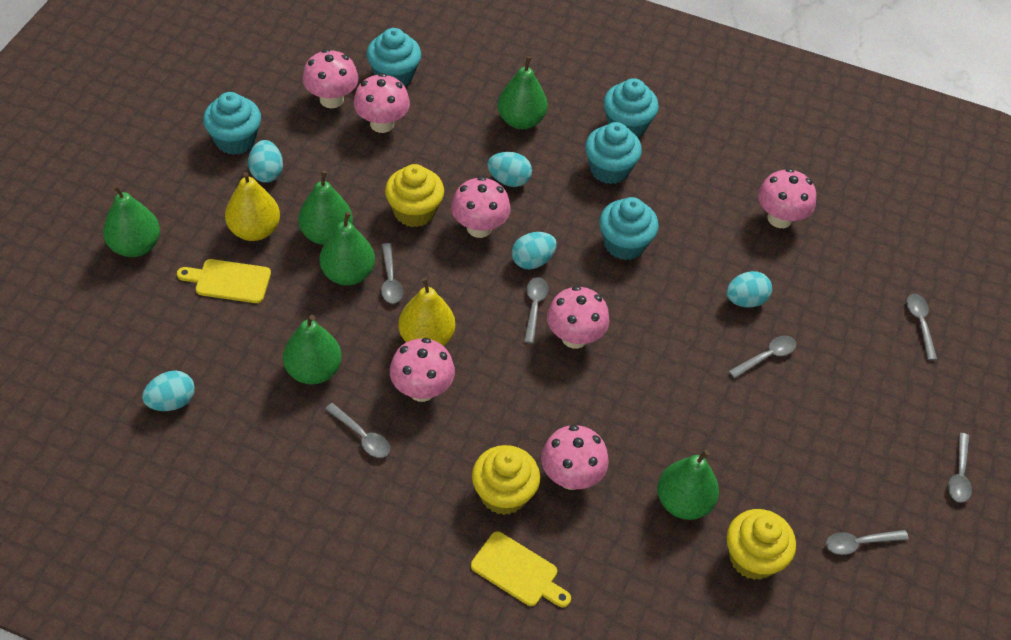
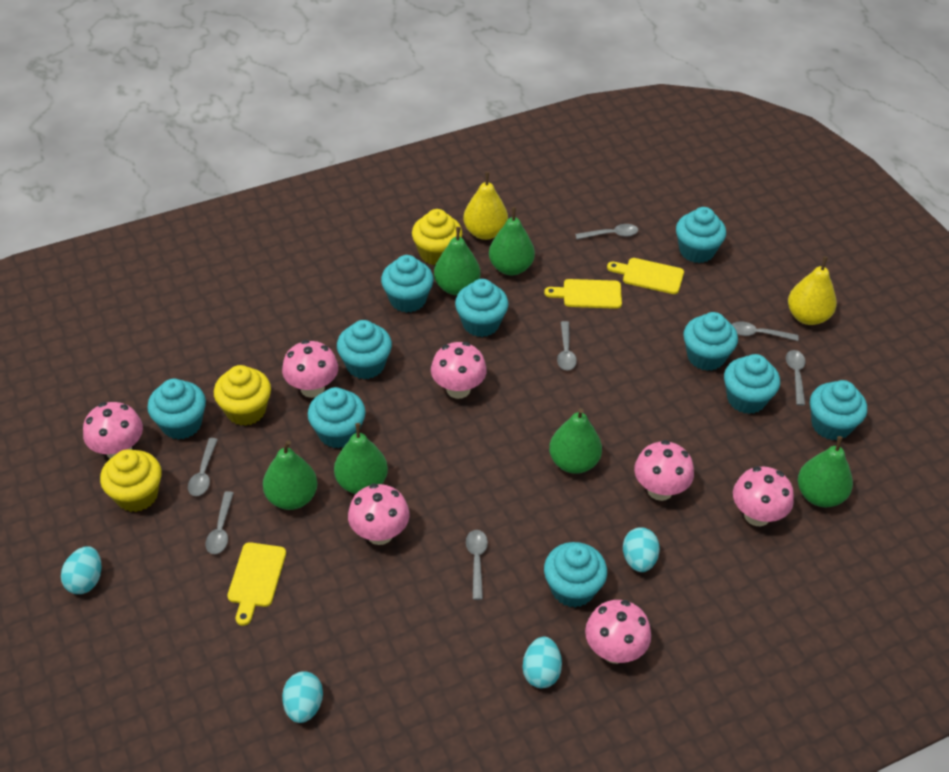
turquoise cupcake: 5 -> 10
turquoise egg: 5 -> 4
yellow cutting board: 2 -> 3

